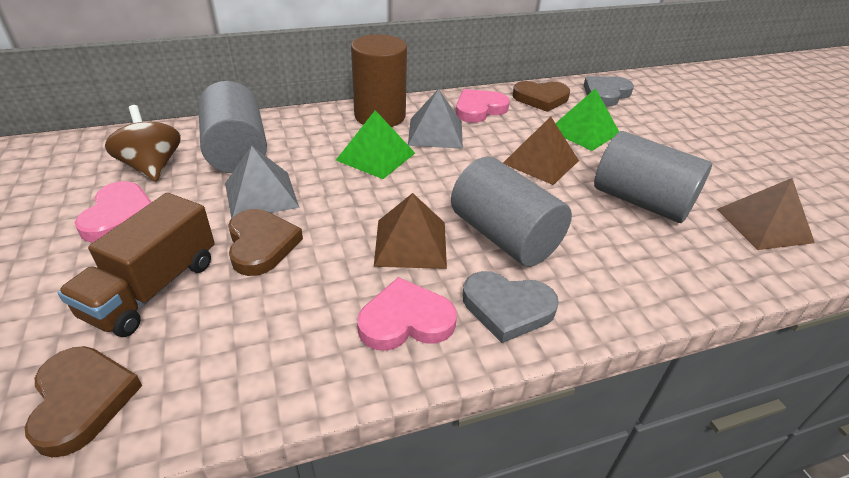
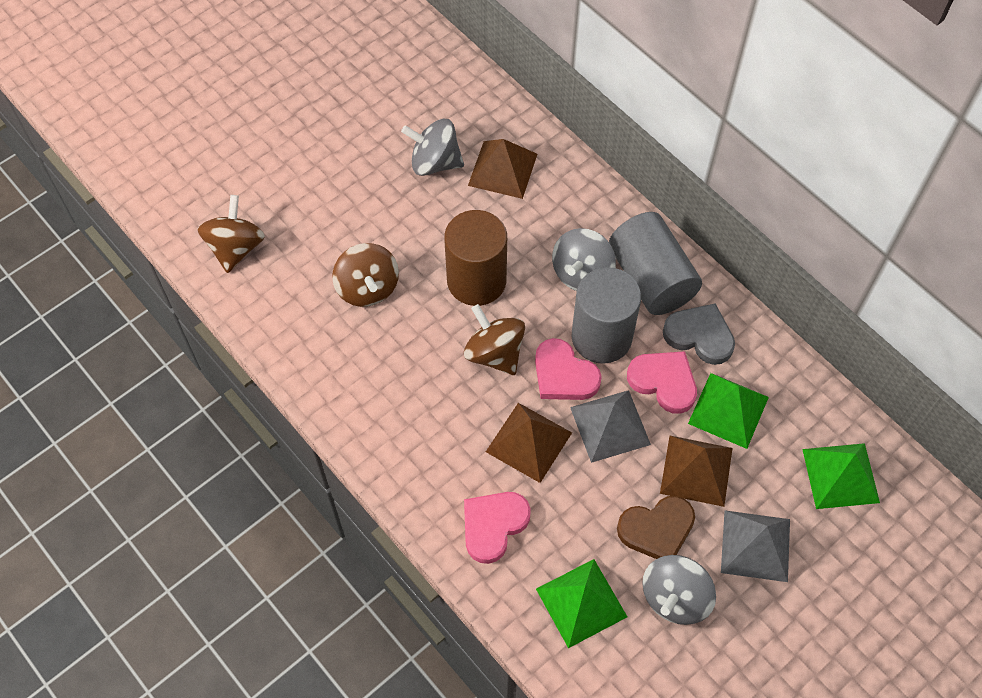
brown heart: 3 -> 1
brown spinning top: 1 -> 3
brown truck: 1 -> 0
green pyramid: 2 -> 3
grey cylinder: 3 -> 2
grey heart: 2 -> 1
grey spinning top: 0 -> 3

